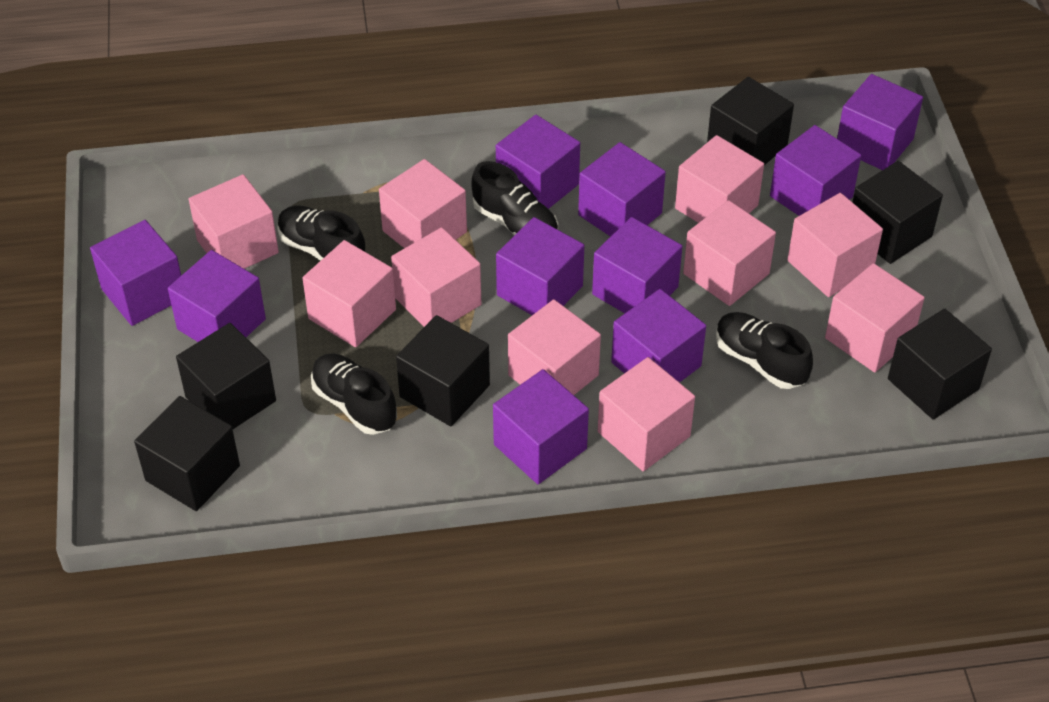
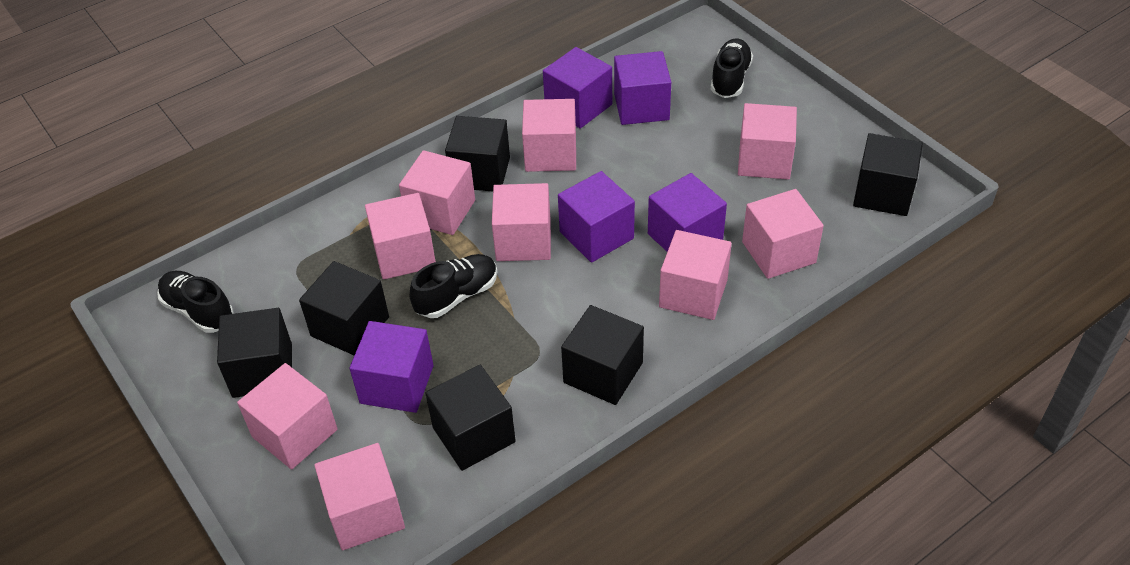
black shoe: 4 -> 3
pink cube: 10 -> 9
purple cube: 10 -> 5

